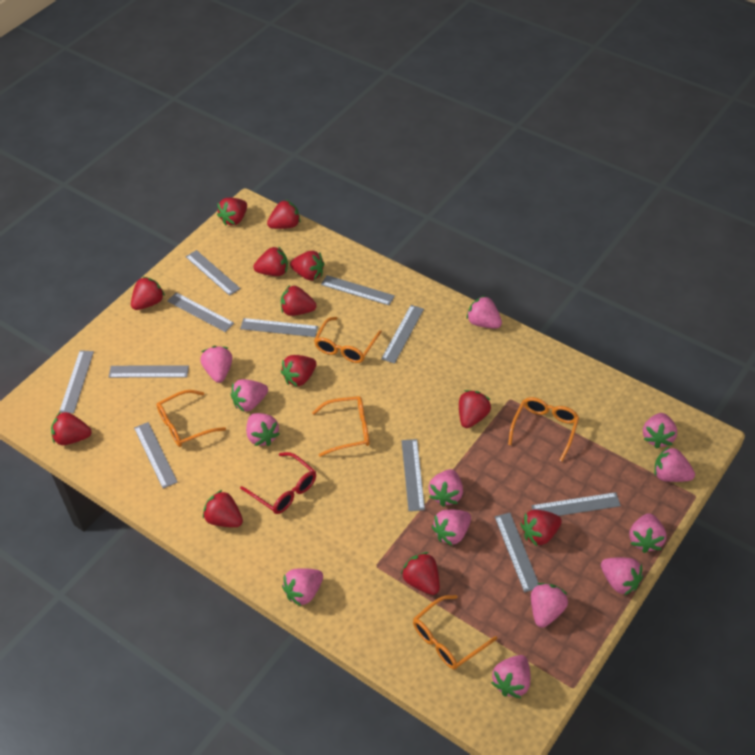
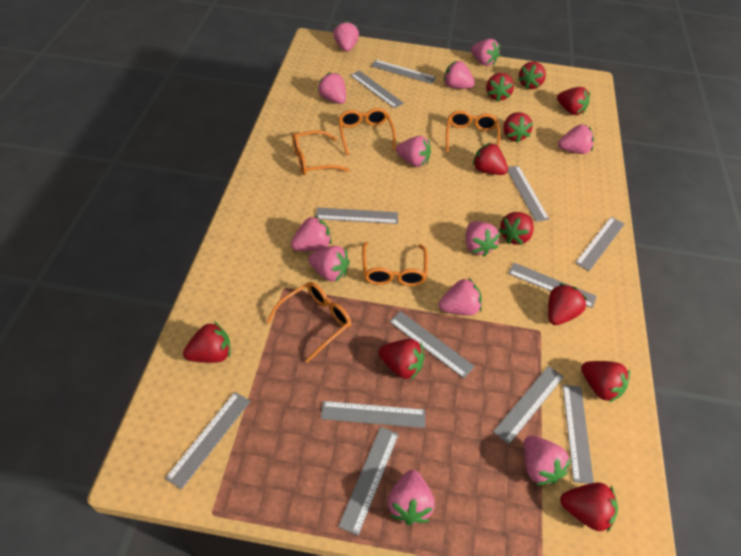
grey ruler: 11 -> 12
pink strawberry: 13 -> 12
red glasses: 1 -> 0
red strawberry: 12 -> 11

